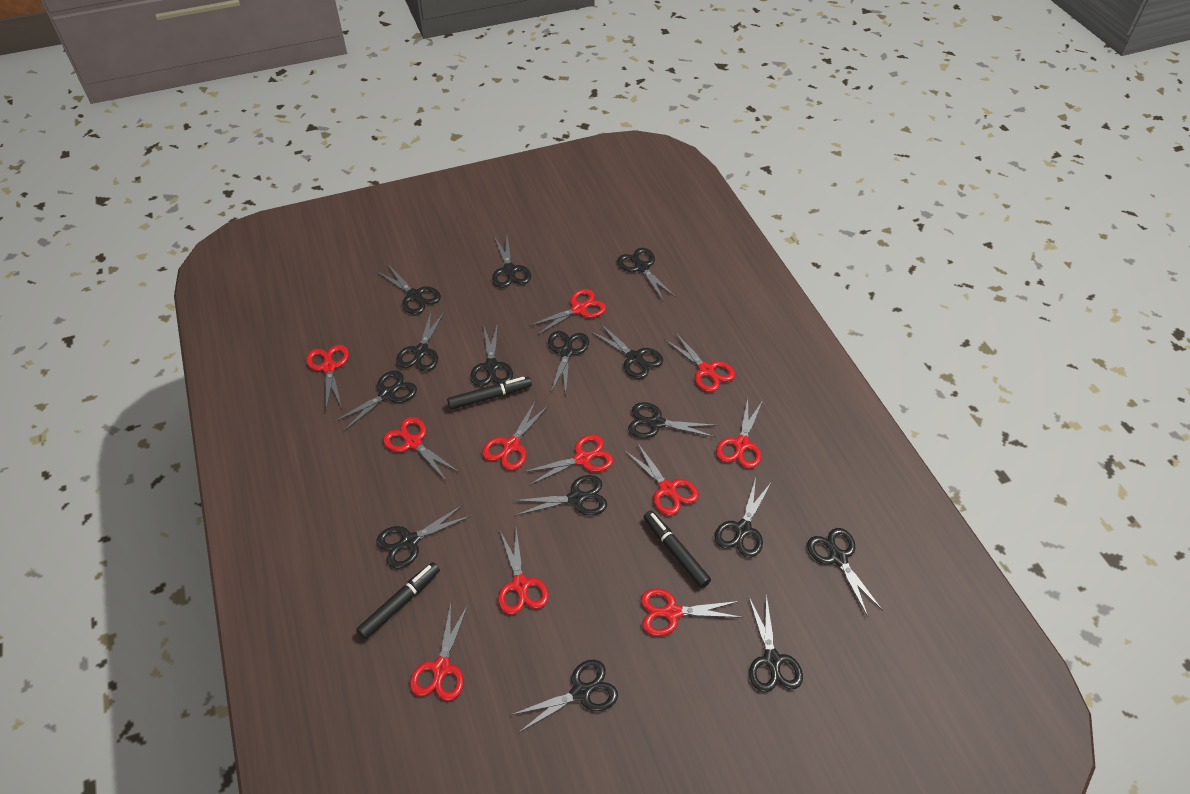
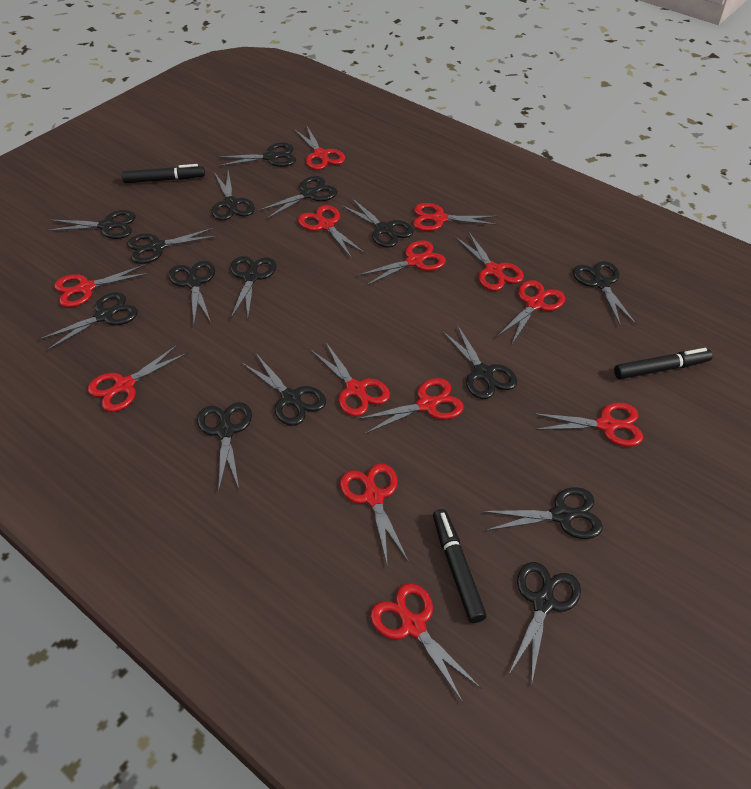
red scissors: 11 -> 13

